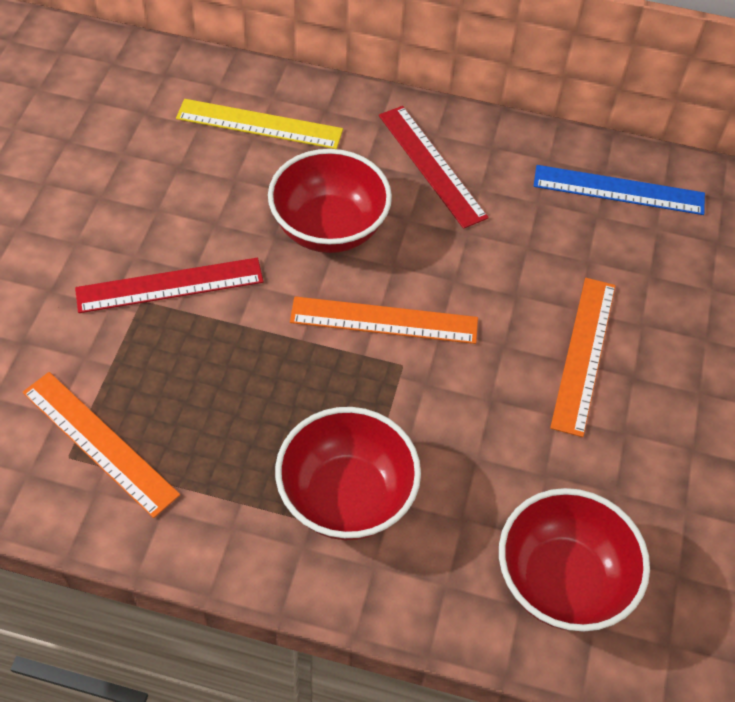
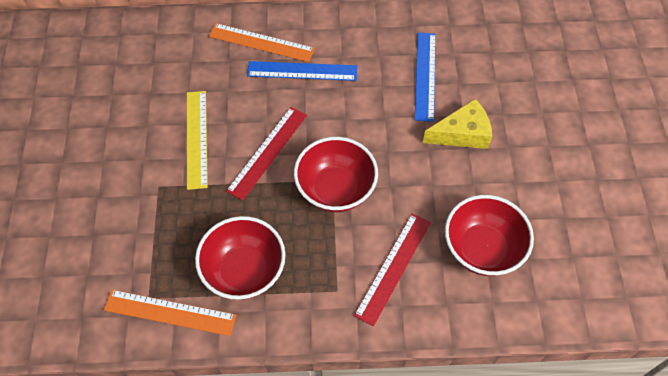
blue ruler: 1 -> 2
orange ruler: 3 -> 2
yellow cheese: 0 -> 1

